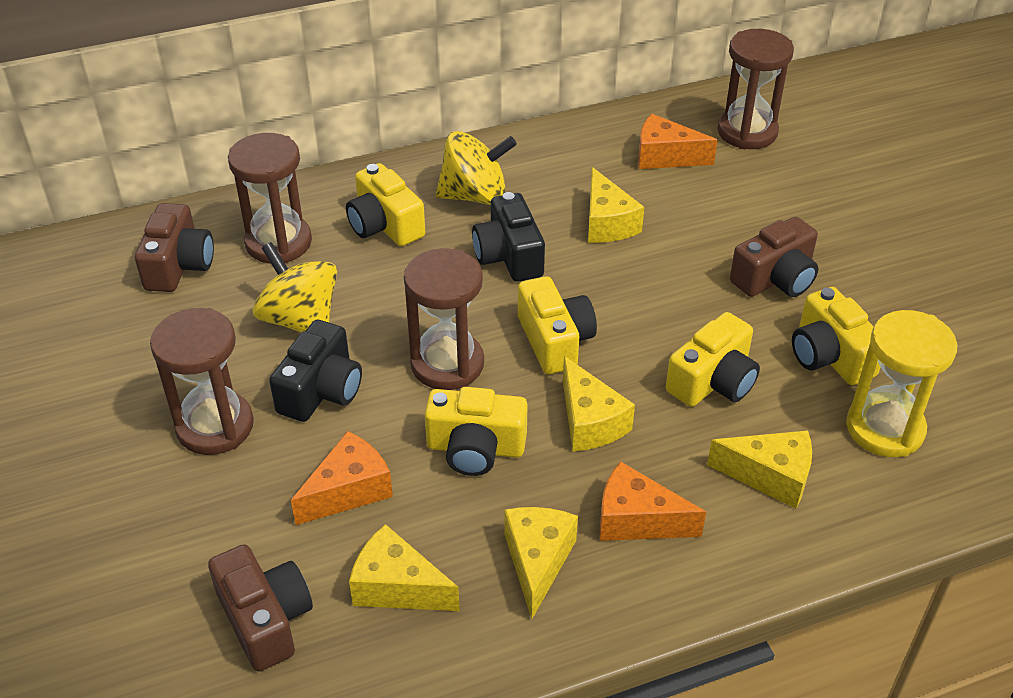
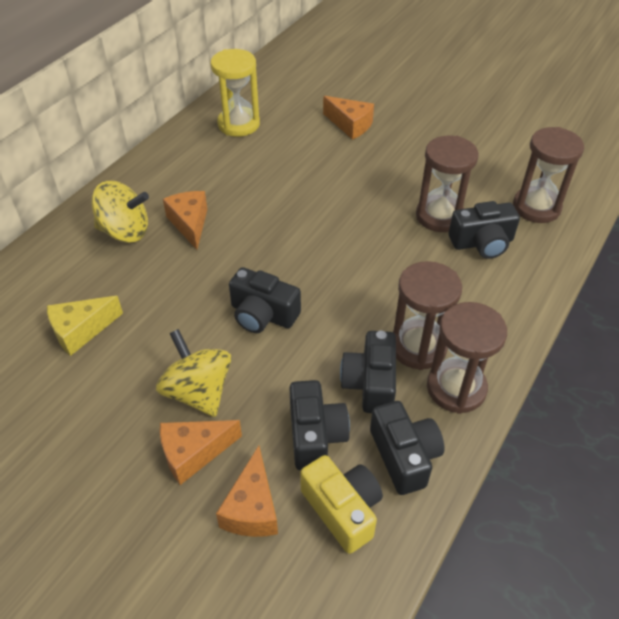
black camera: 2 -> 5
brown camera: 3 -> 0
orange cheese: 3 -> 4
yellow camera: 5 -> 1
yellow cheese: 5 -> 1

